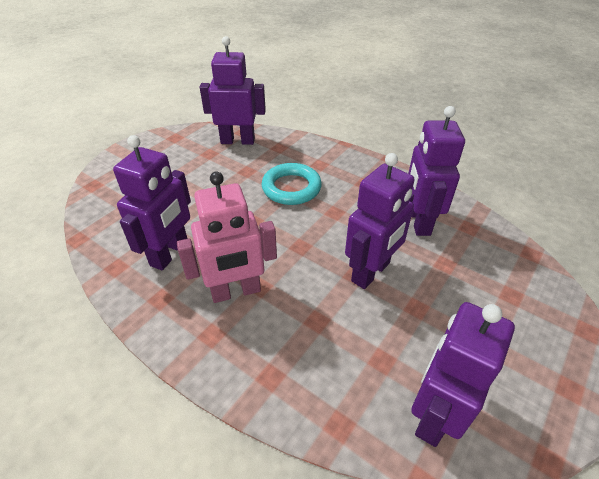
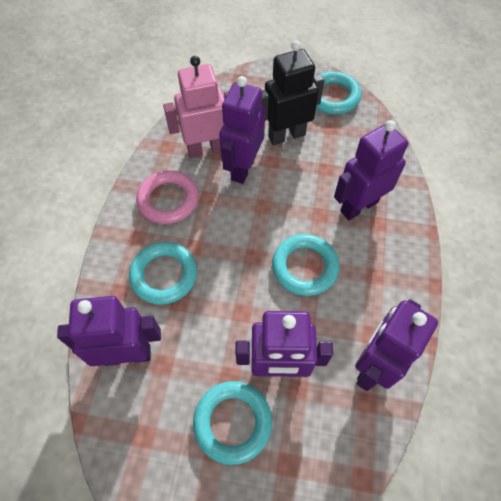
black robot: 0 -> 1
pink ring: 0 -> 1
turquoise ring: 1 -> 4

